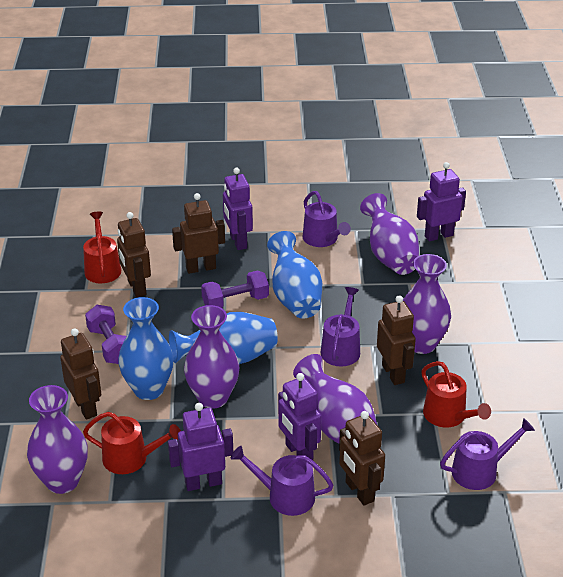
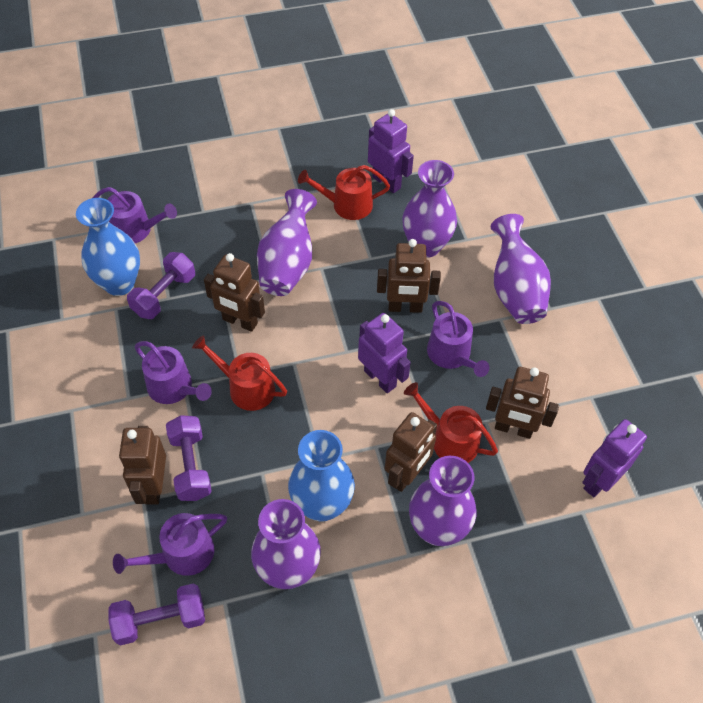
blue vase: 3 -> 2
purple dumbbell: 2 -> 3
purple robot: 4 -> 3

